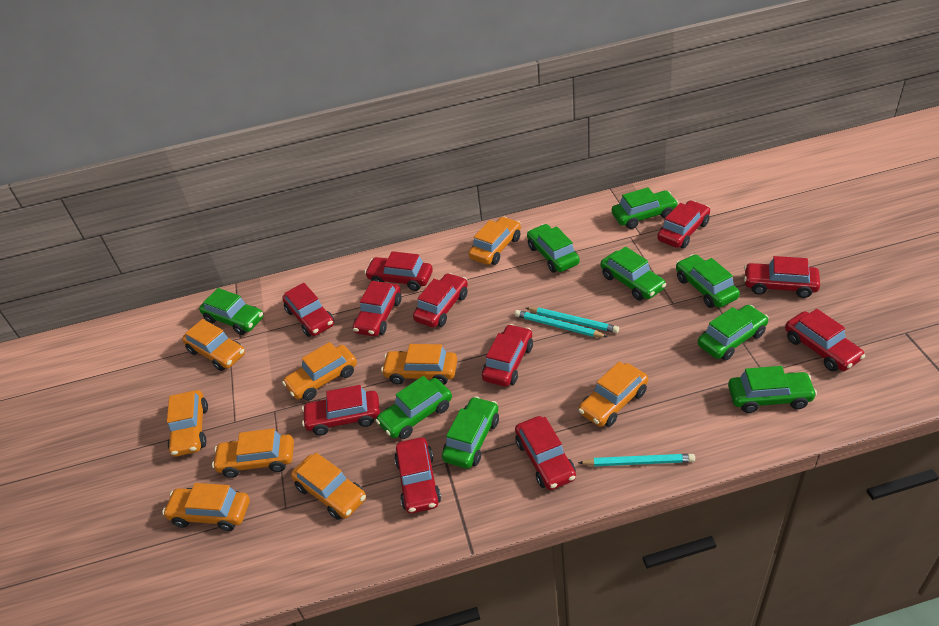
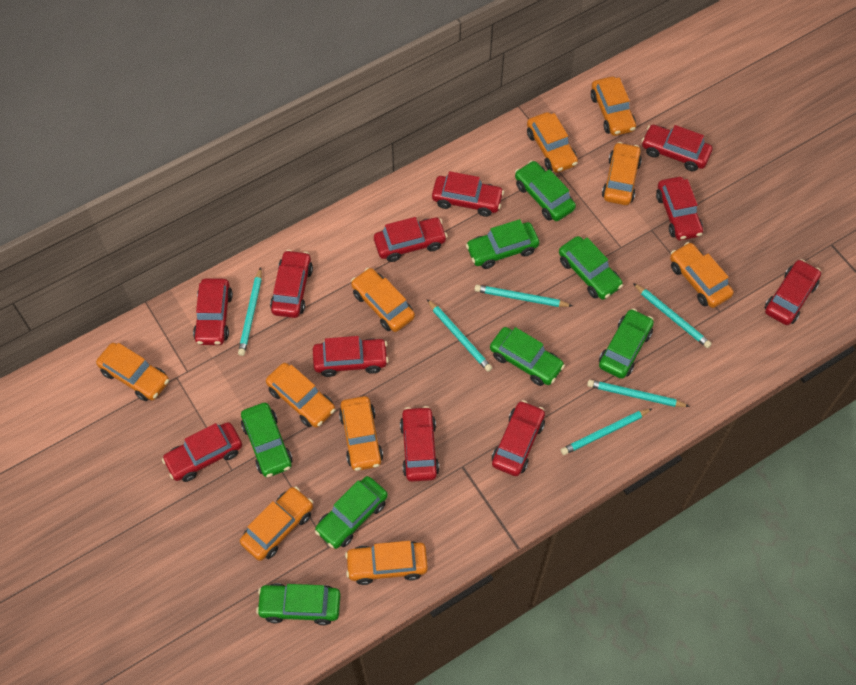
green car: 9 -> 8
orange car: 9 -> 10
turquoise pencil: 3 -> 6

